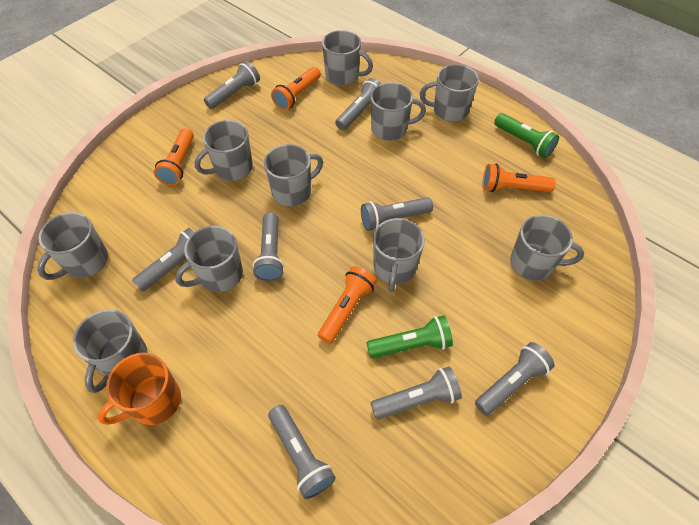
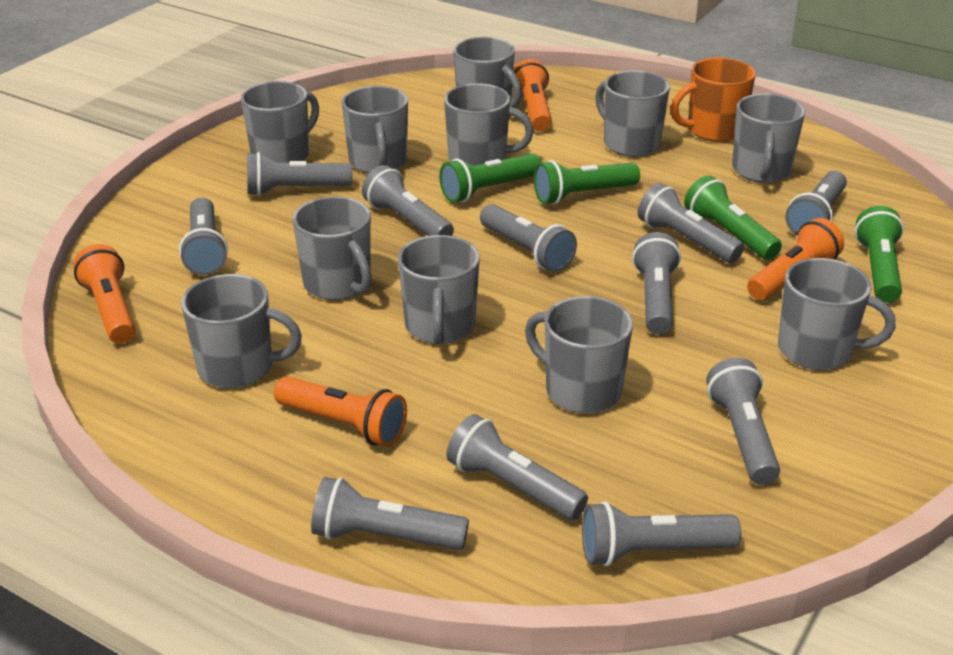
green flashlight: 2 -> 4
grey flashlight: 8 -> 11
grey mug: 10 -> 11

